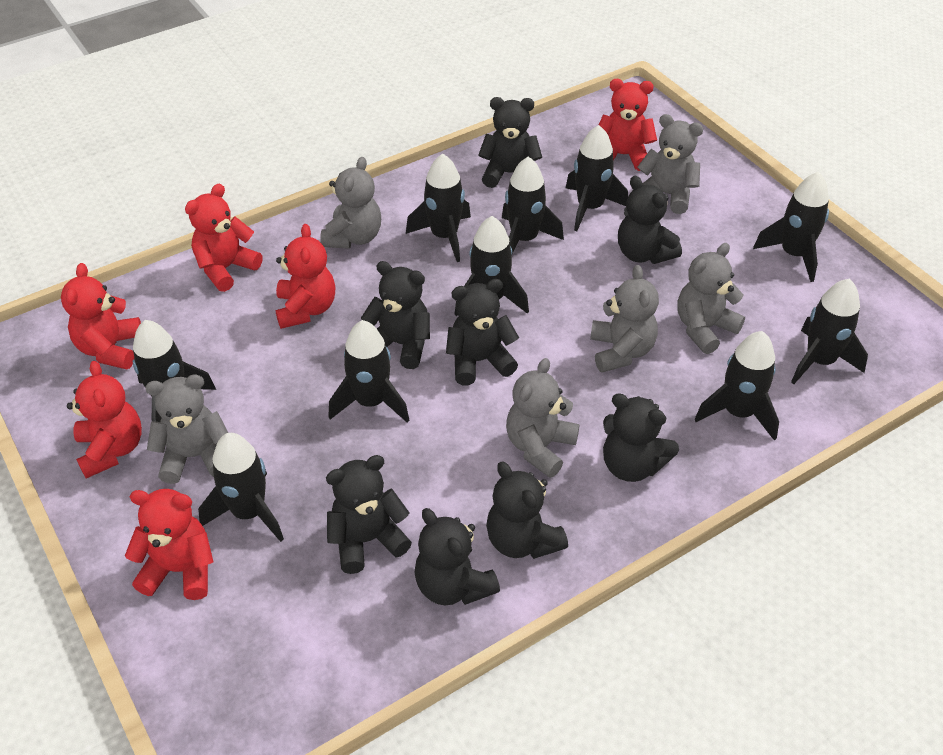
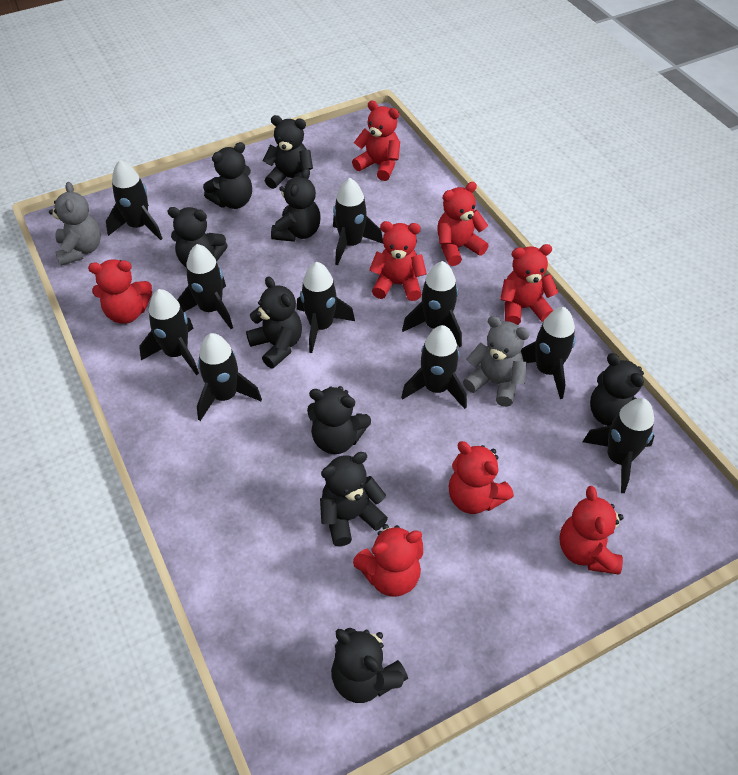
black teddy bear: 8 -> 9
grey teddy bear: 6 -> 2
red teddy bear: 6 -> 8

